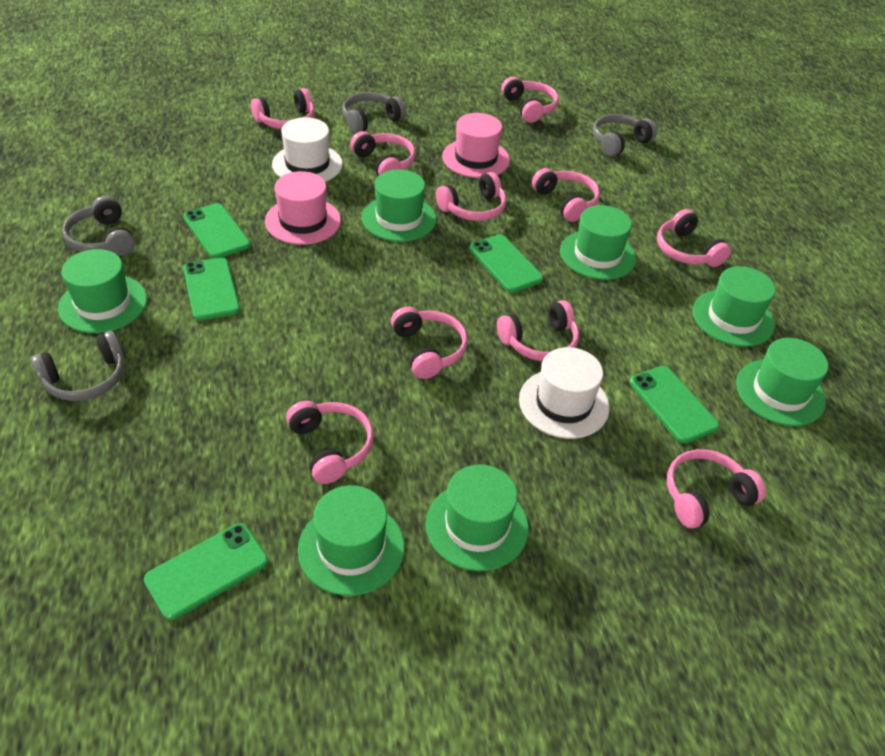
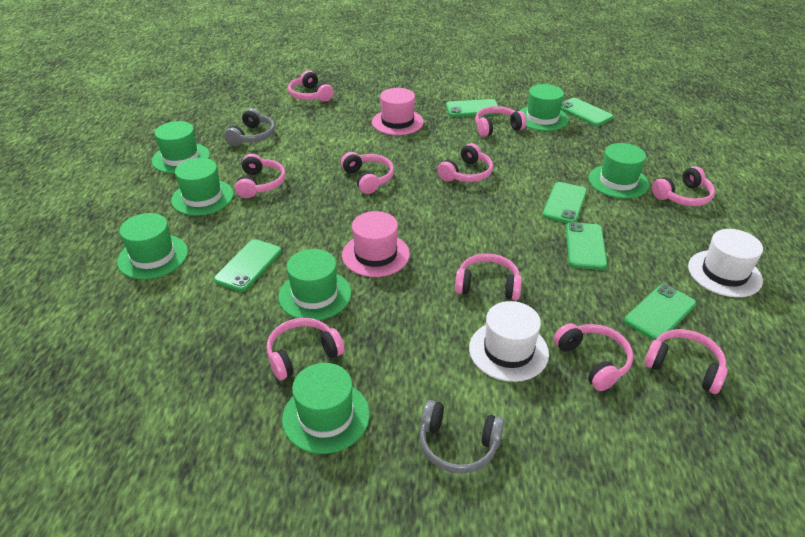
green phone: 5 -> 6
grey headphones: 4 -> 2

